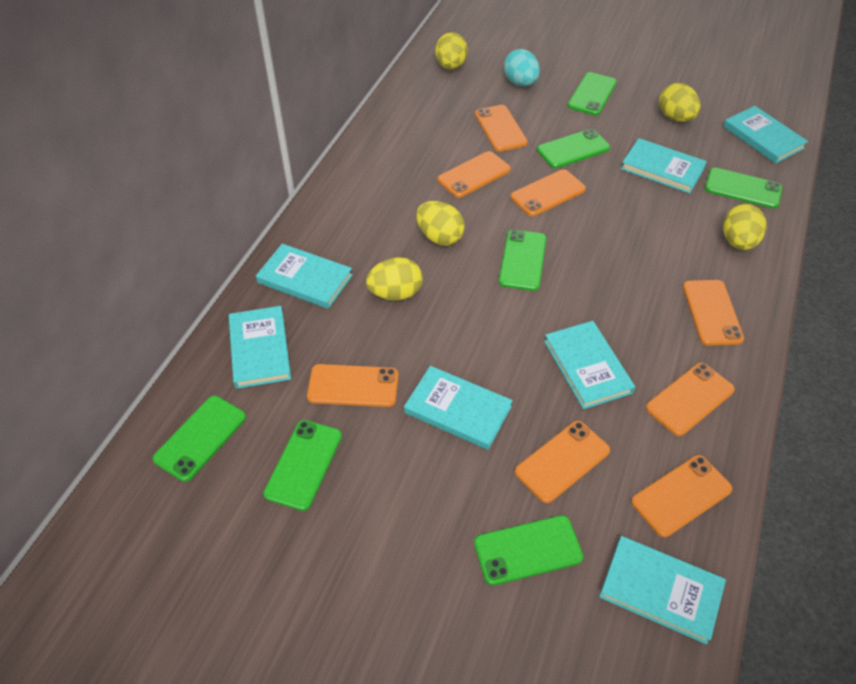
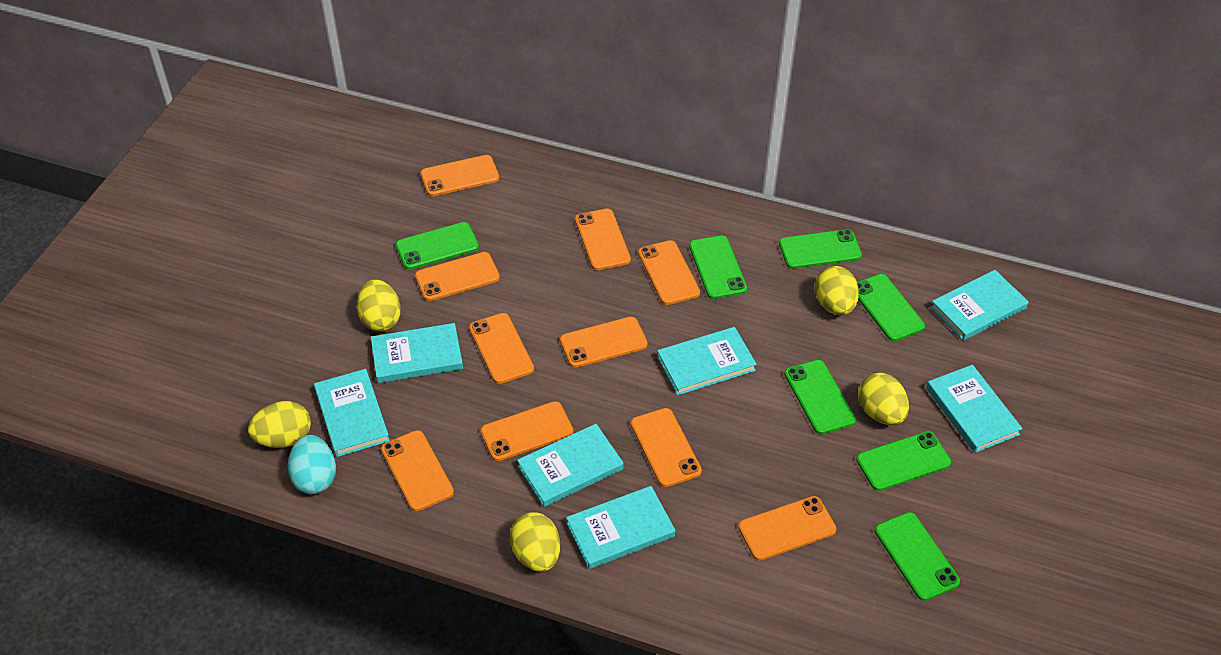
orange phone: 8 -> 10

